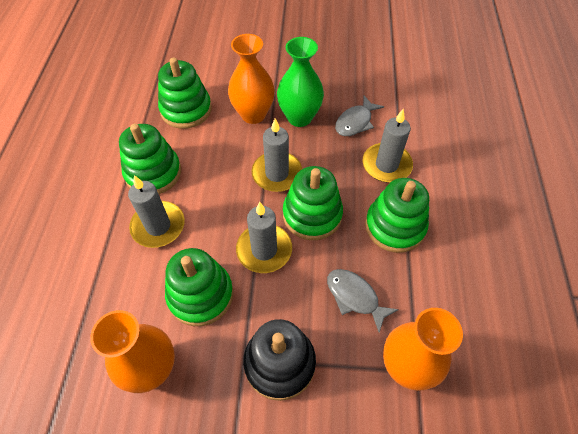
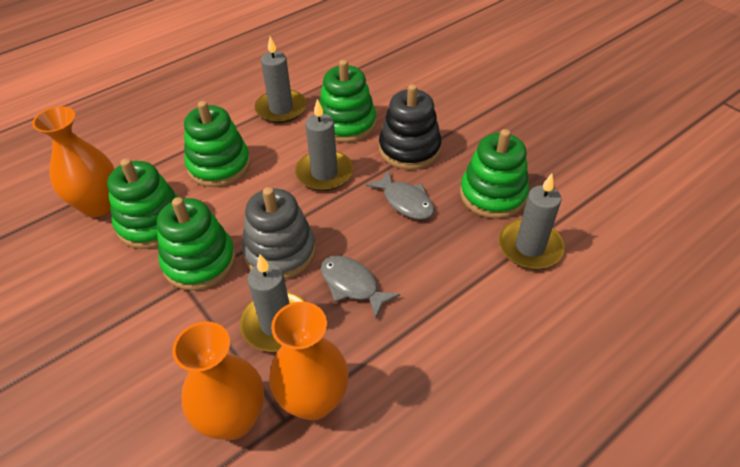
green vase: 1 -> 0
grey stacking toy: 0 -> 1

